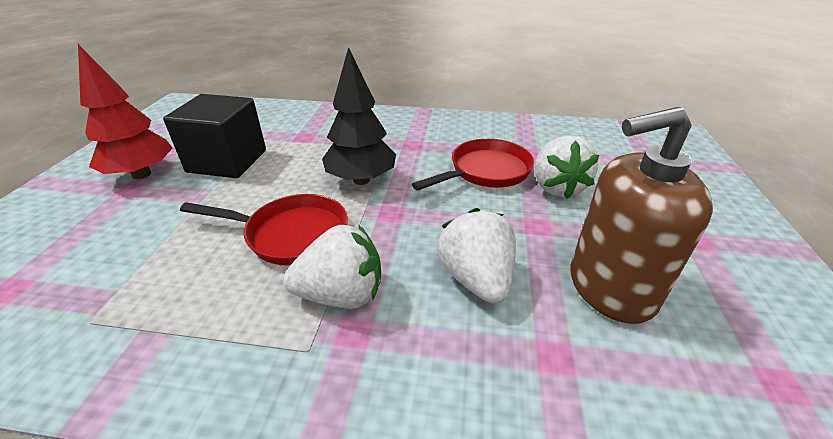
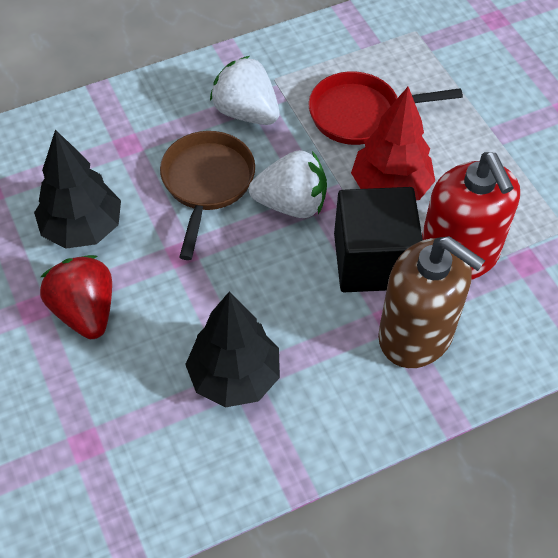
black tree: 1 -> 2
brown pan: 0 -> 1
red pan: 2 -> 1
red soap dispenser: 0 -> 1
red strawberry: 0 -> 1
white strawberry: 3 -> 2

